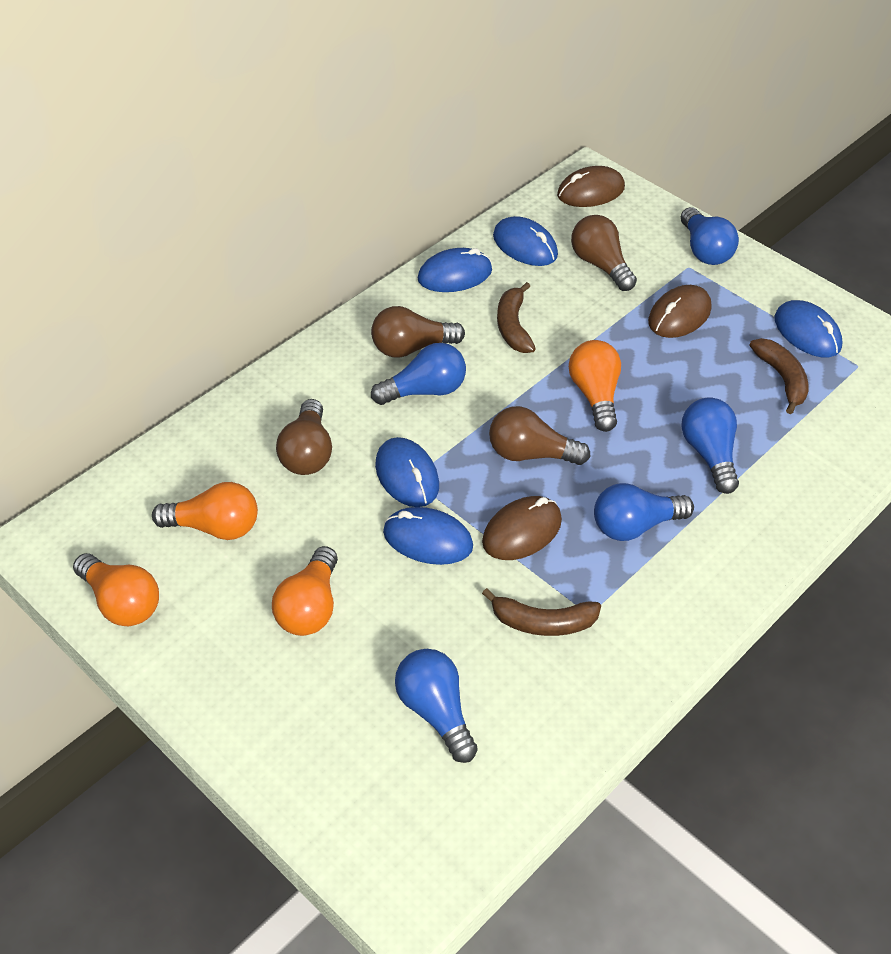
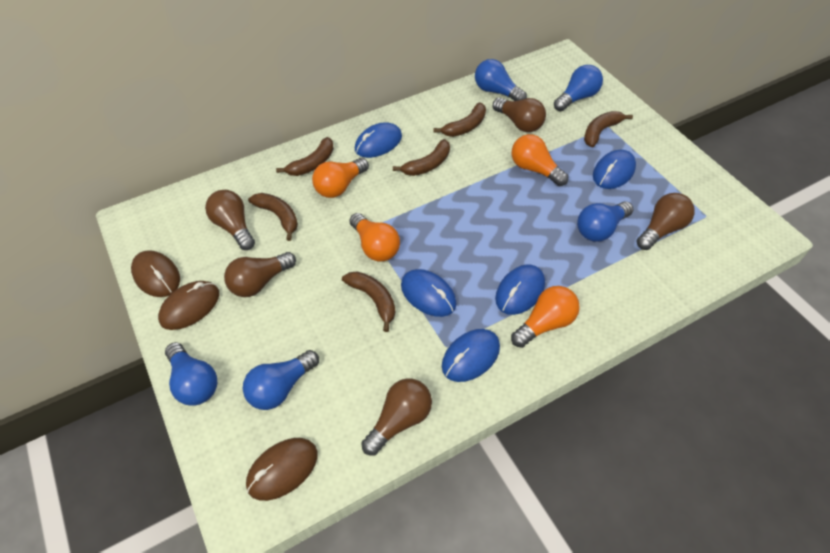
brown banana: 3 -> 6
brown light bulb: 4 -> 5

